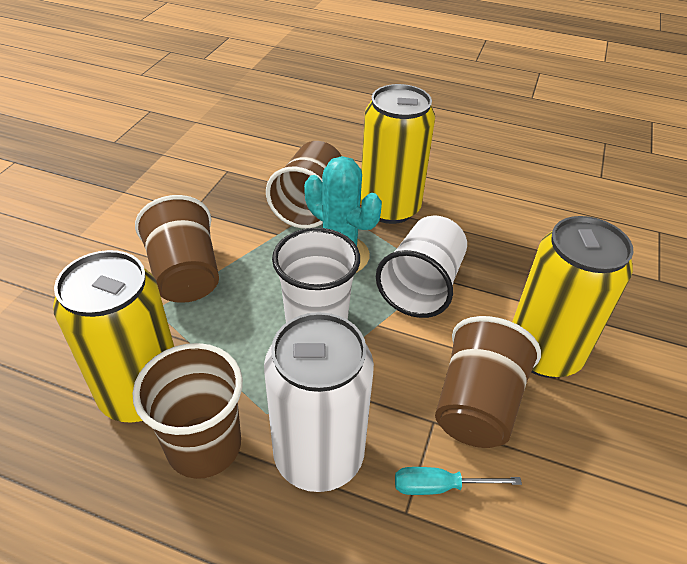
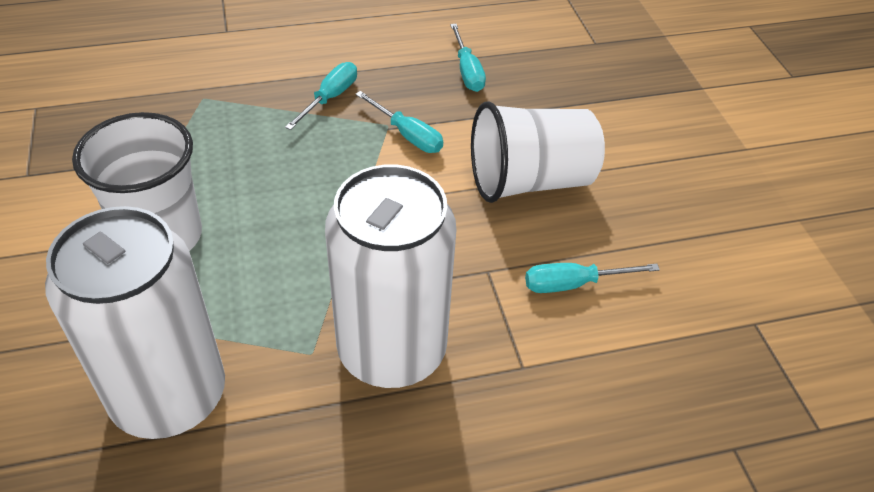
brown cup: 4 -> 0
turquoise cactus: 1 -> 0
turquoise screwdriver: 1 -> 4
white can: 1 -> 2
yellow can: 3 -> 0

